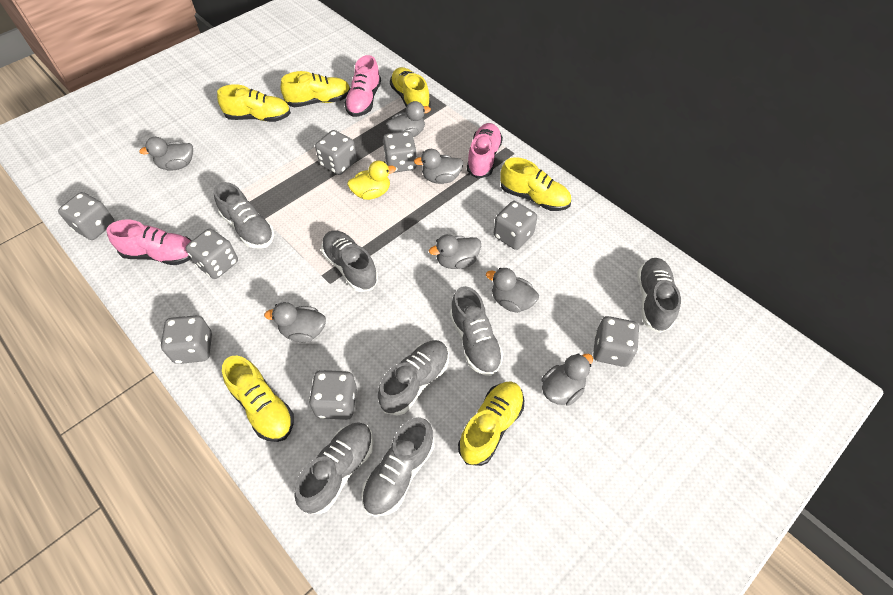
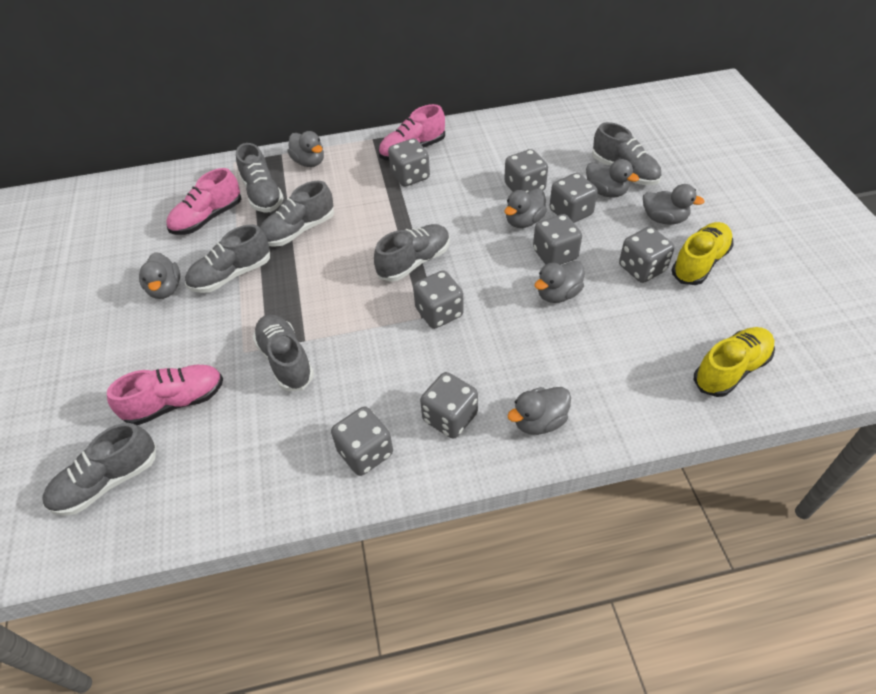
yellow duck: 1 -> 0
yellow shoe: 6 -> 2

